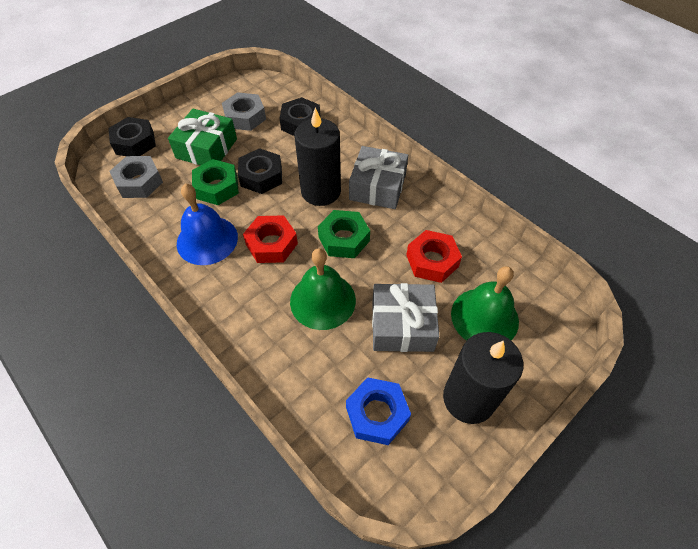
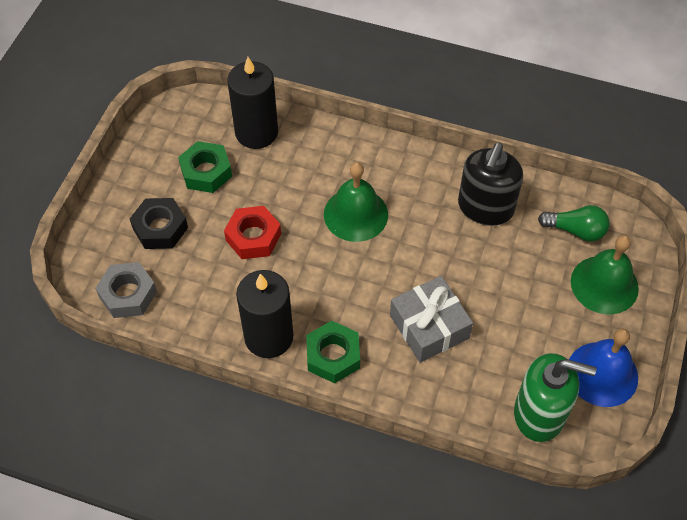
black nut: 3 -> 1
black soap dispenser: 0 -> 1
blue nut: 1 -> 0
green gift: 1 -> 0
green light bulb: 0 -> 1
green soap dispenser: 0 -> 1
grey gift: 2 -> 1
grey nut: 2 -> 1
red nut: 2 -> 1

